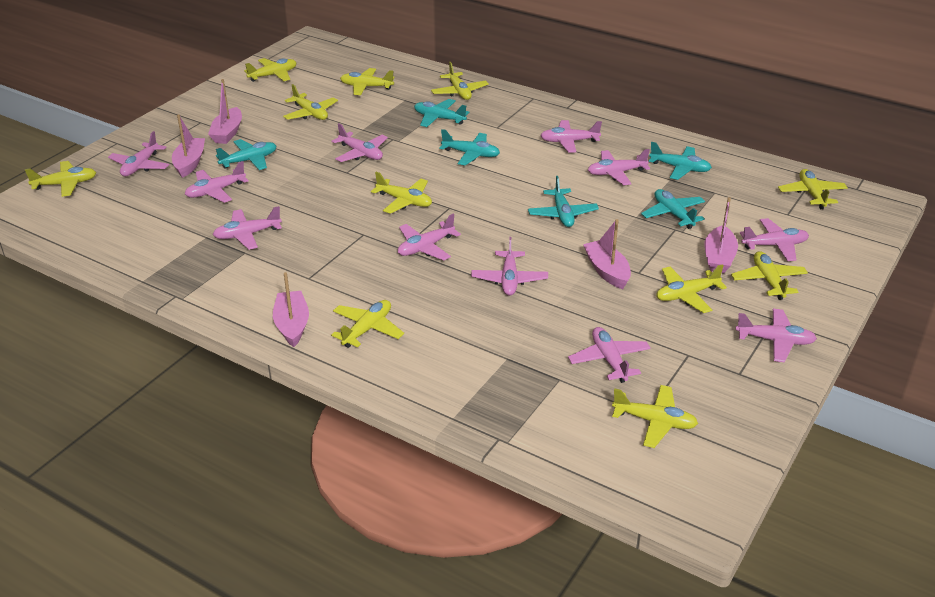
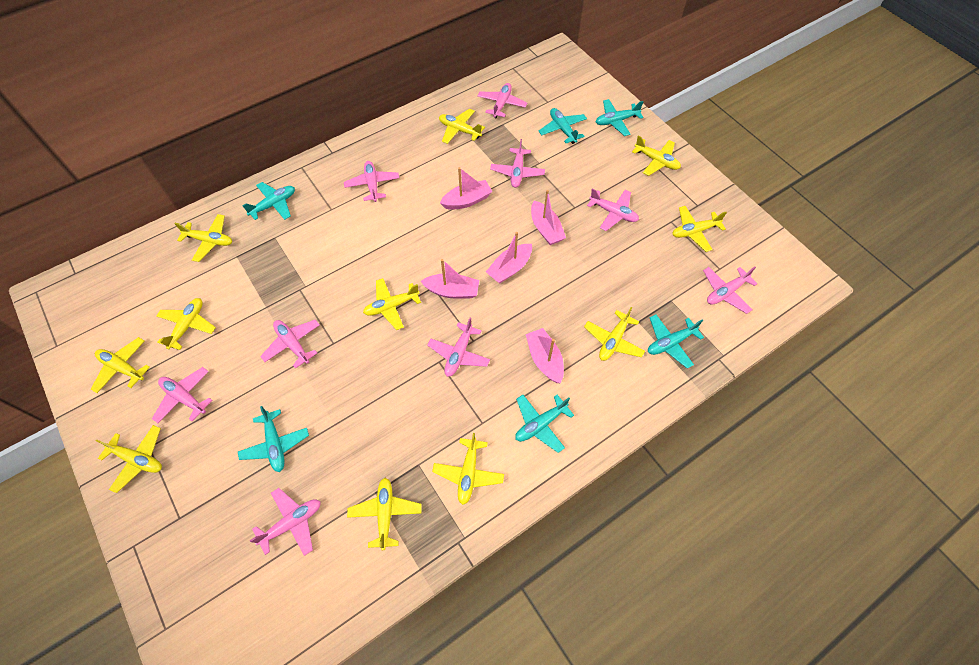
pink plane: 11 -> 9

